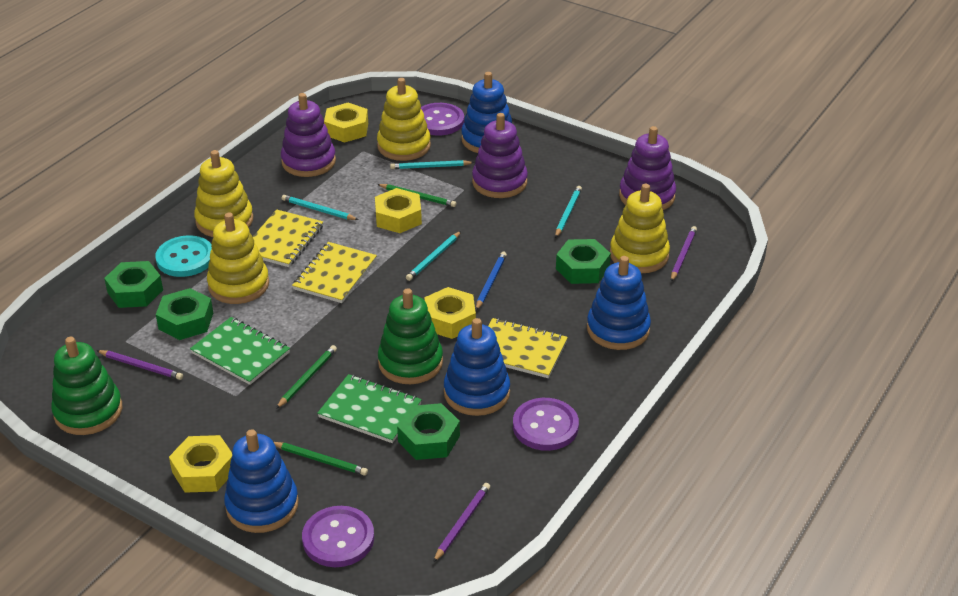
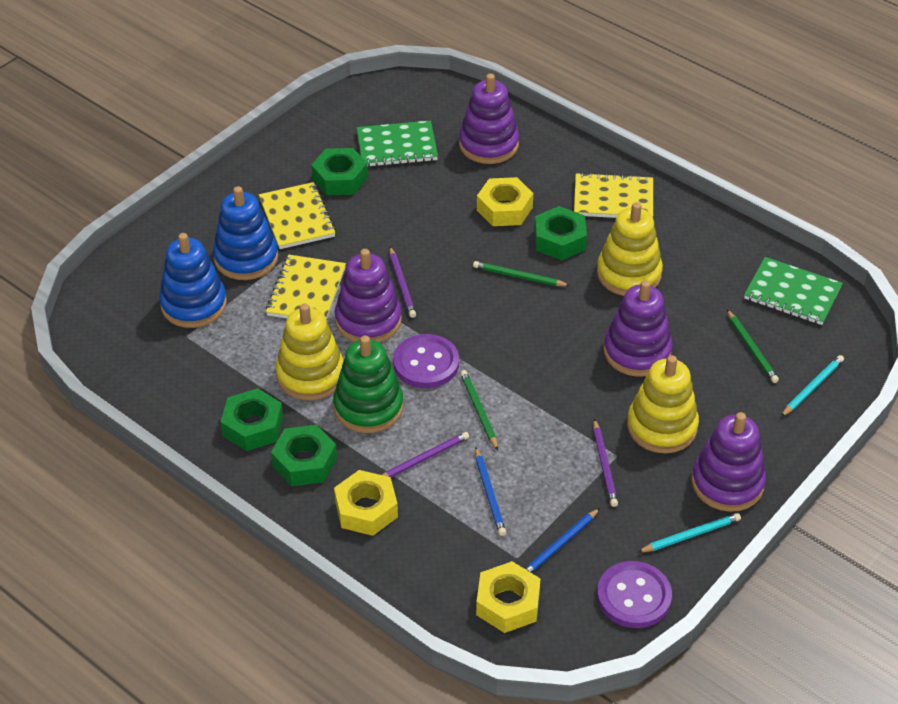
blue pencil: 1 -> 2
blue stacking toy: 4 -> 2
green stacking toy: 2 -> 1
purple button: 3 -> 2
purple stacking toy: 3 -> 4
turquoise button: 1 -> 0
turquoise pencil: 4 -> 2
yellow nut: 4 -> 3
yellow stacking toy: 4 -> 3

